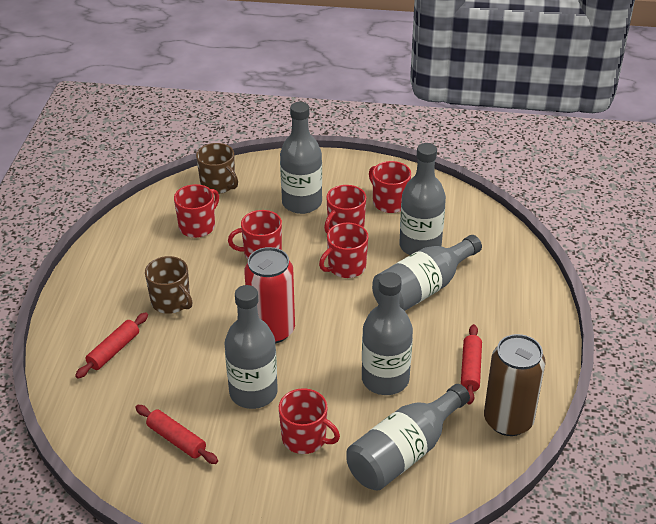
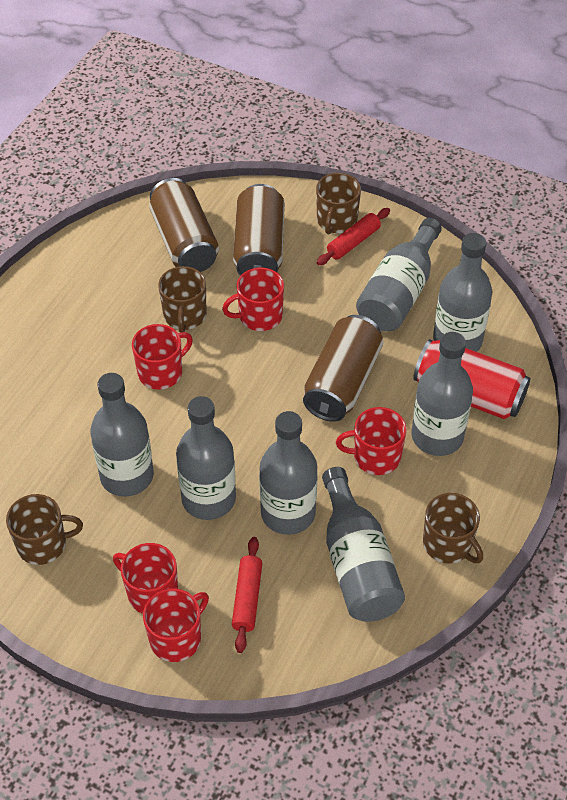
brown can: 1 -> 3
brown mug: 2 -> 4
grey bottle: 6 -> 7
red mug: 6 -> 5
red rolling pin: 3 -> 2

